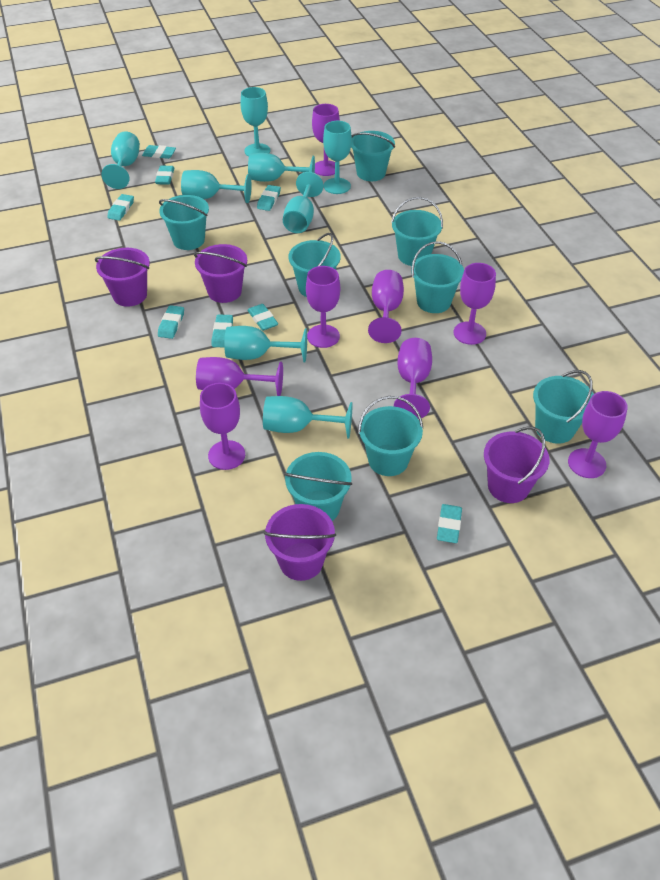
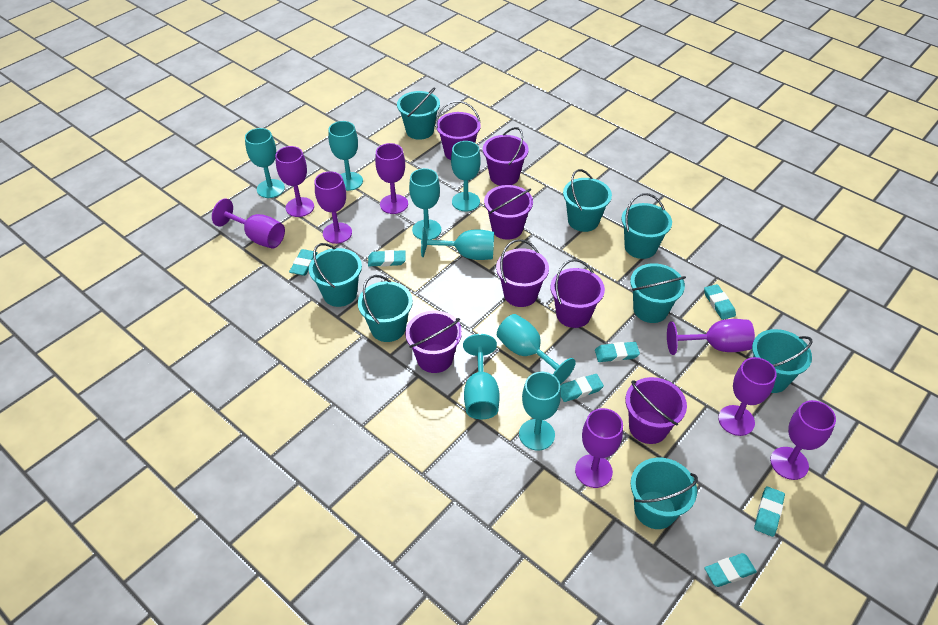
purple bucket: 4 -> 7
turquoise eraser: 8 -> 7

